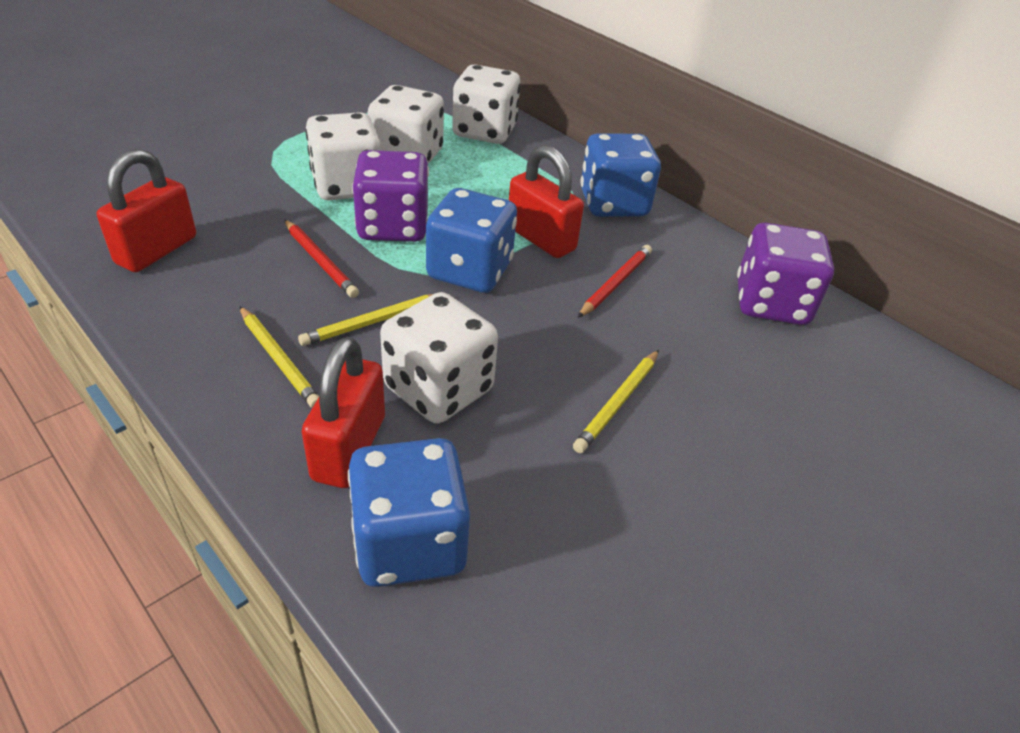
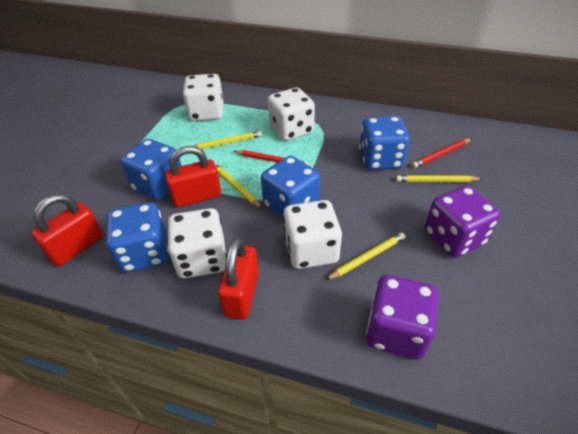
blue dice: 3 -> 4
yellow pencil: 3 -> 4

